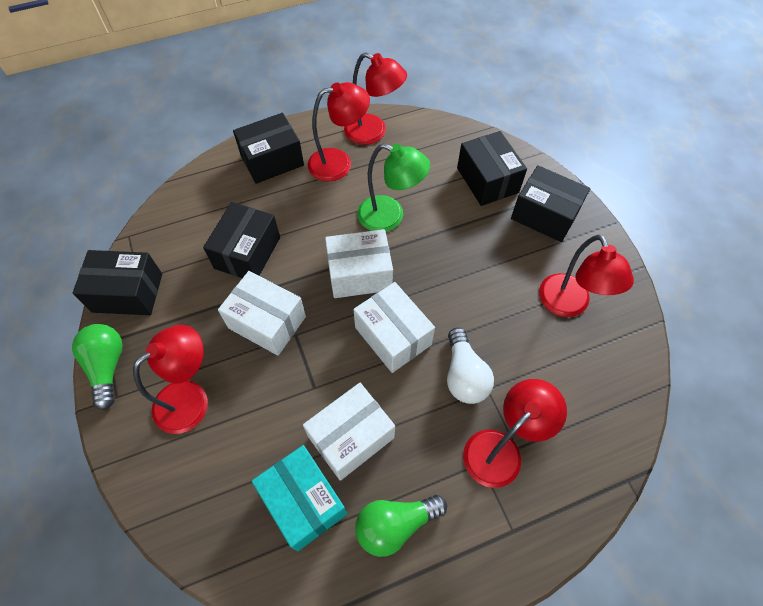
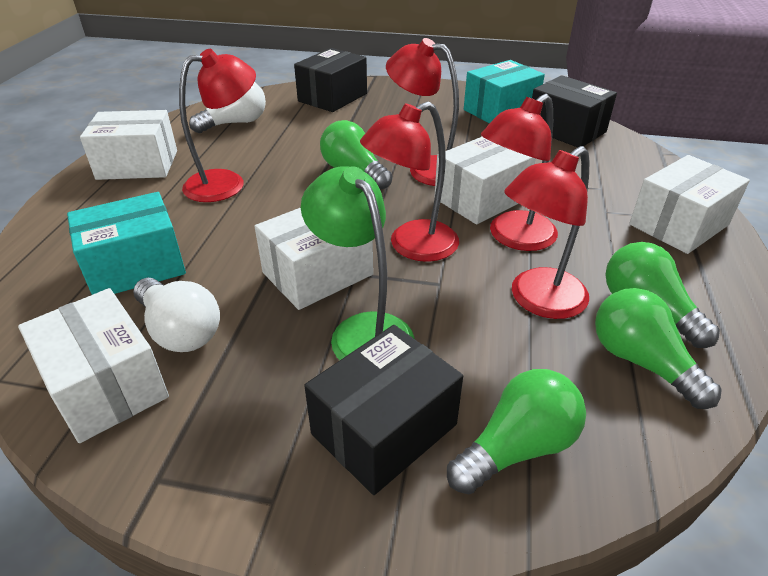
black box: 5 -> 3
green light bulb: 2 -> 4
turquoise box: 1 -> 2
white box: 4 -> 5
white light bulb: 1 -> 2

